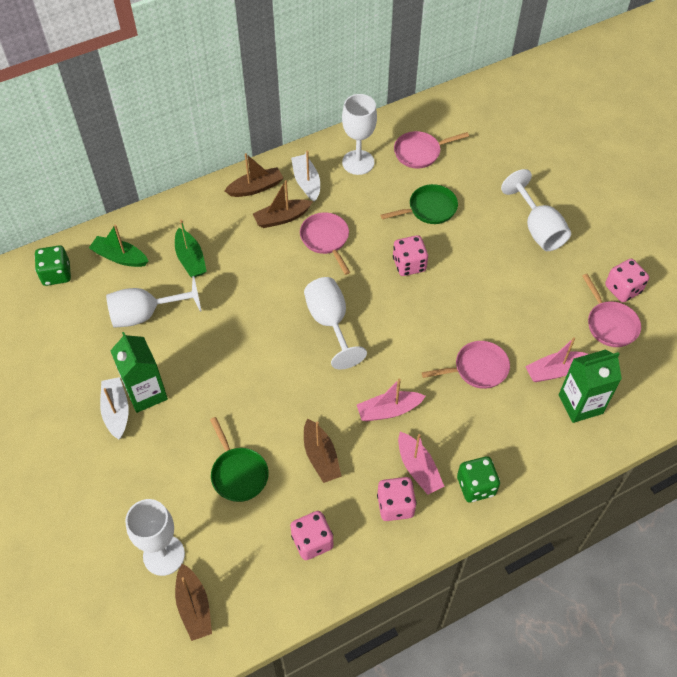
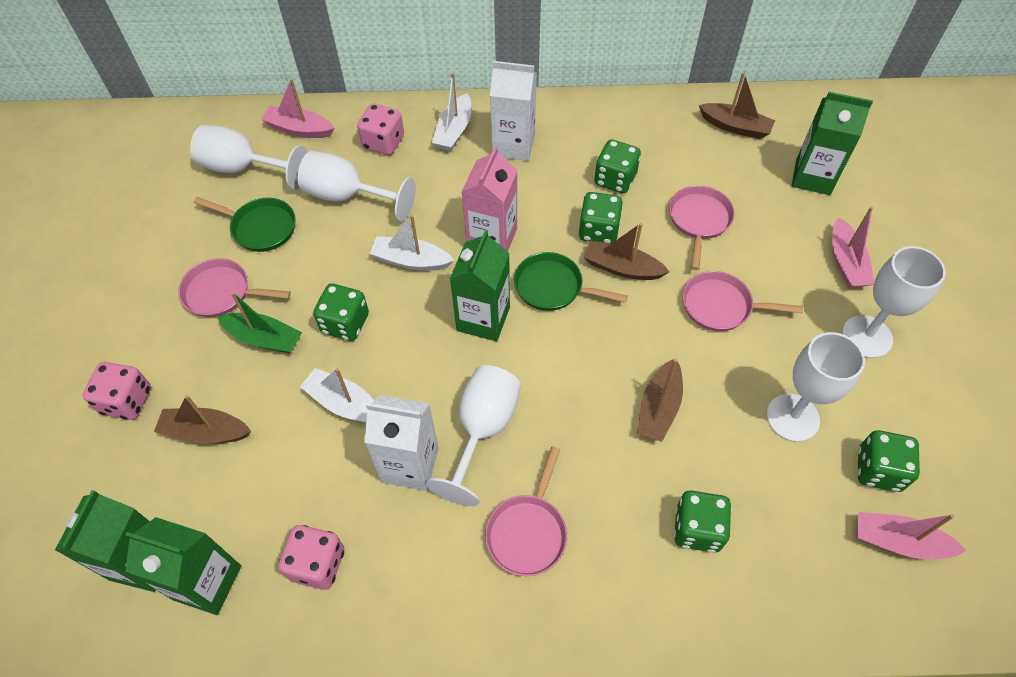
green boat: 2 -> 1
green carton: 2 -> 4
green dice: 2 -> 5
pink carton: 0 -> 1
pink dice: 4 -> 3
white boat: 2 -> 3
white carton: 0 -> 2

